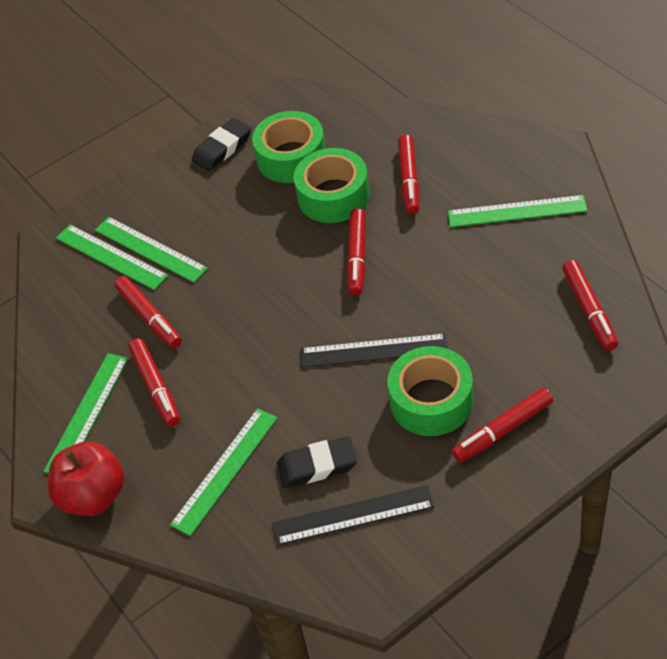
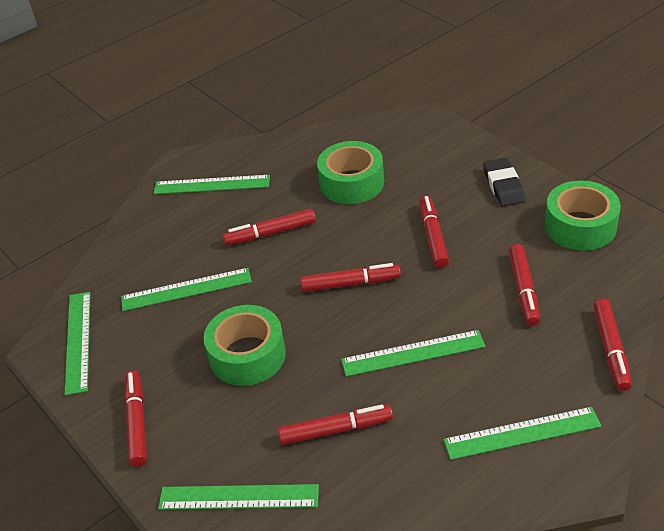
black eraser: 2 -> 1
black ruler: 2 -> 0
green ruler: 5 -> 6
red apple: 1 -> 0
red marker: 6 -> 7

